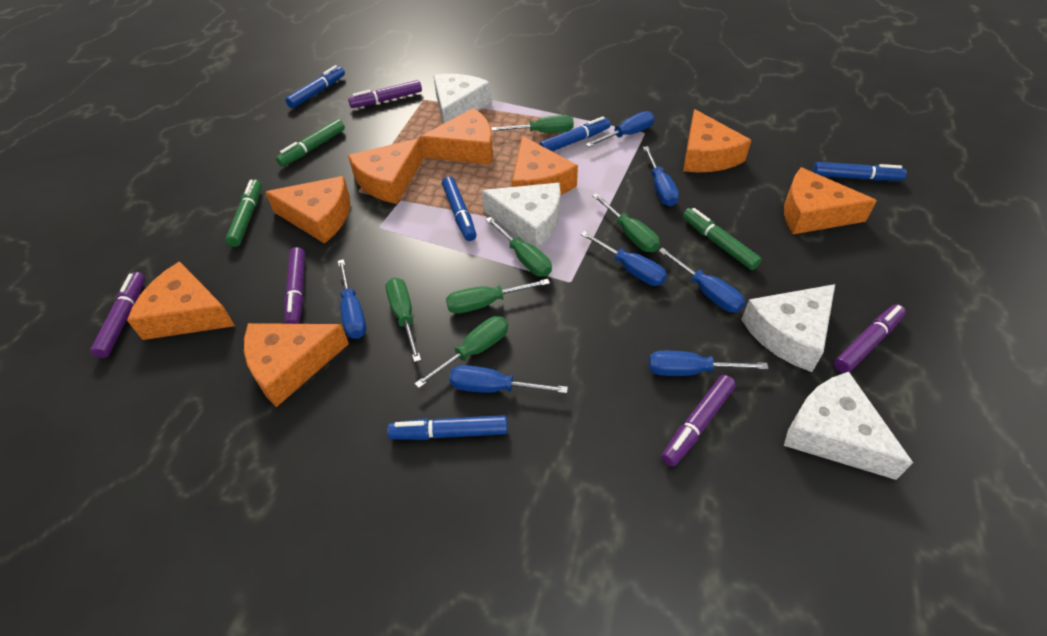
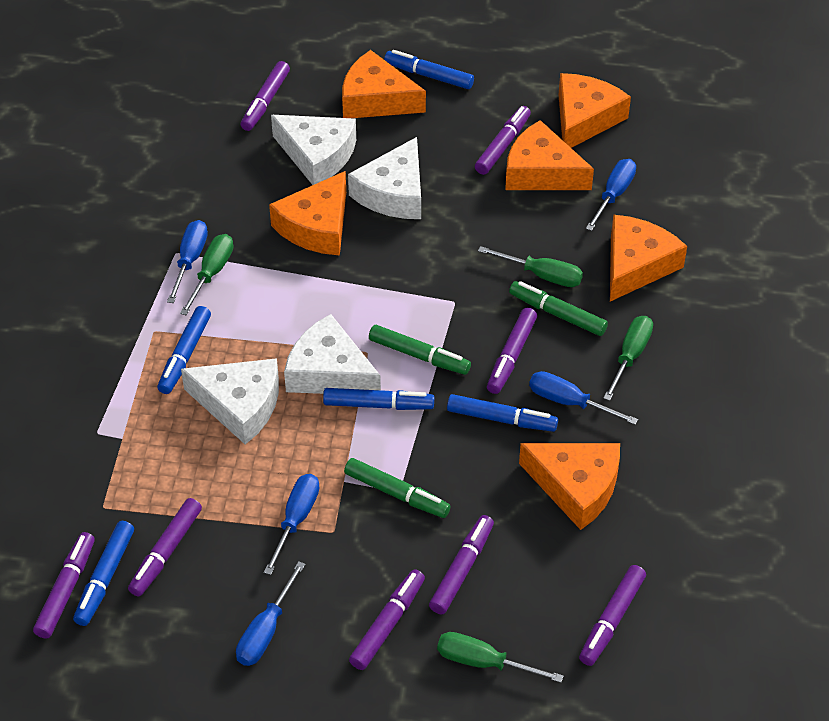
blue screwdriver: 7 -> 5
green screwdriver: 6 -> 4
orange cheese: 8 -> 6
purple marker: 5 -> 8

